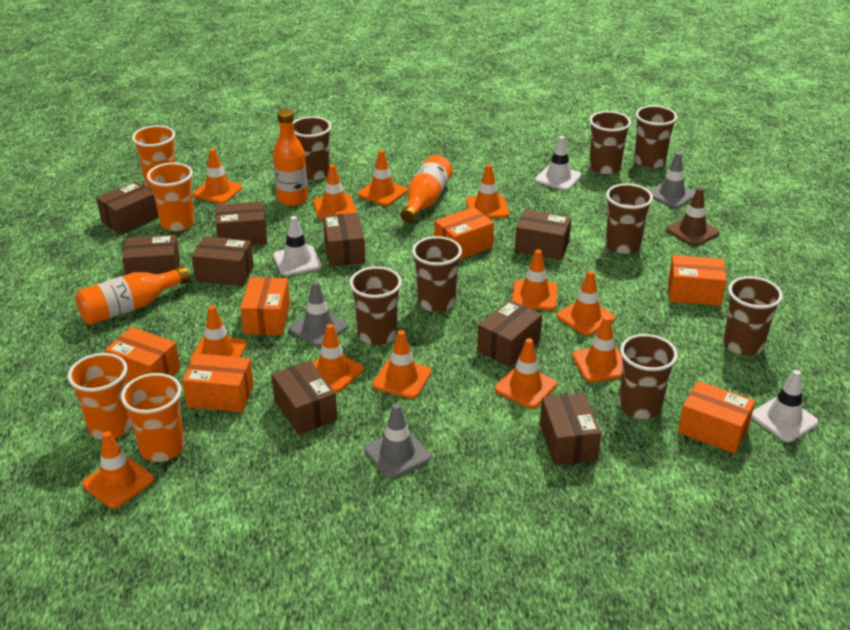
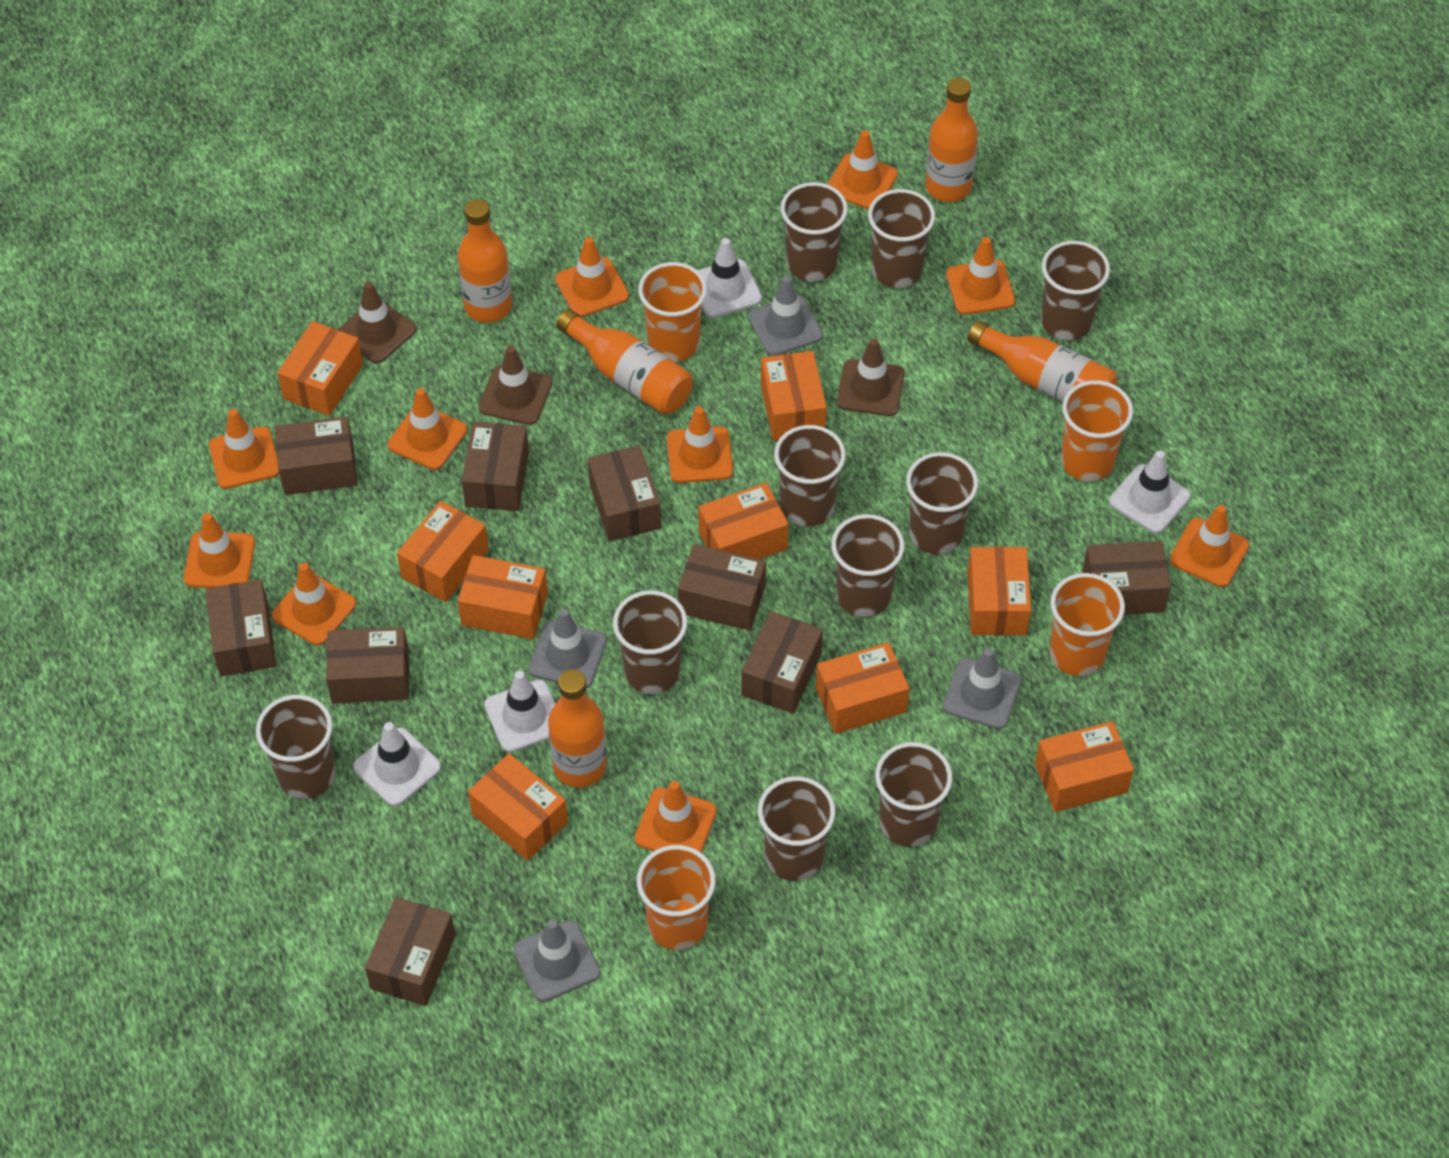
brown cup: 8 -> 10
brown traffic cone: 1 -> 3
grey traffic cone: 3 -> 4
orange bottle: 3 -> 5
orange box: 6 -> 9
orange traffic cone: 12 -> 10
white traffic cone: 3 -> 4

